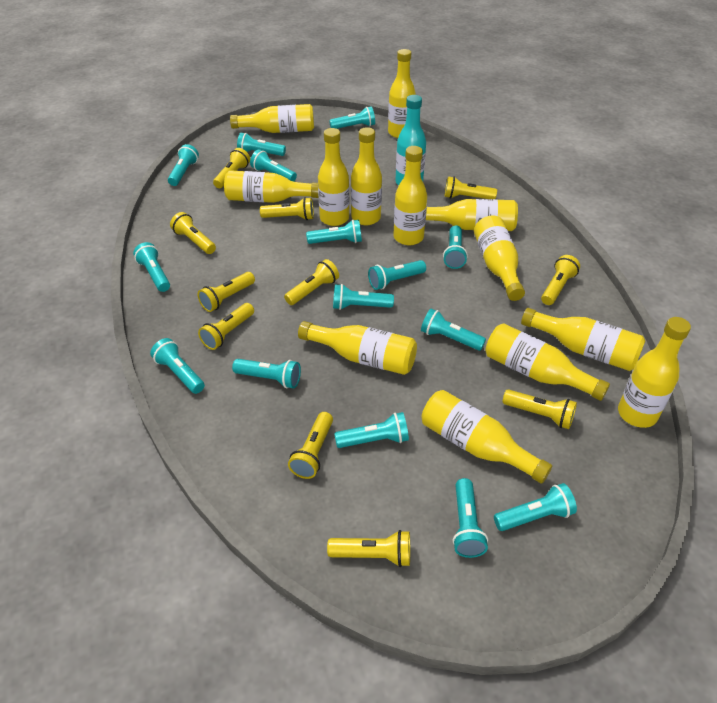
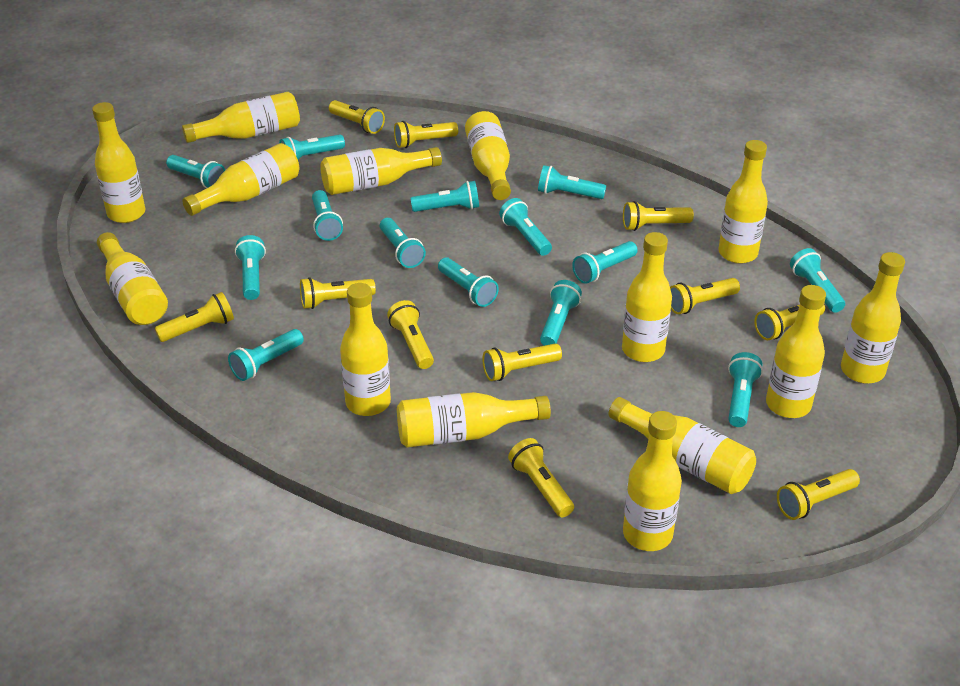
turquoise bottle: 1 -> 0
turquoise flashlight: 15 -> 14
yellow bottle: 13 -> 14

